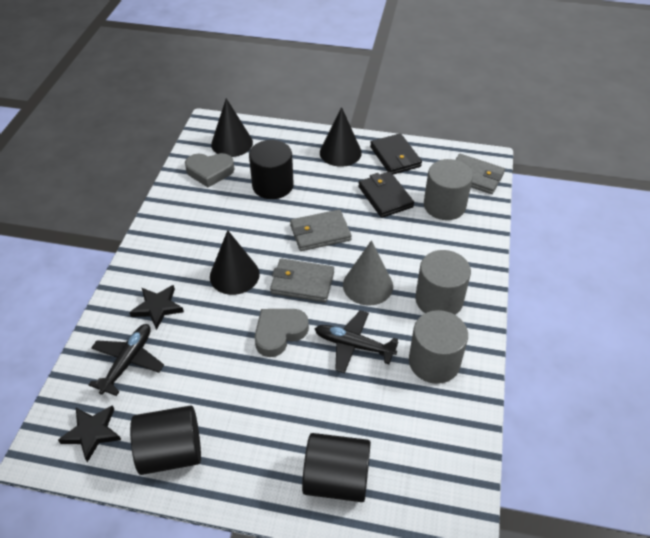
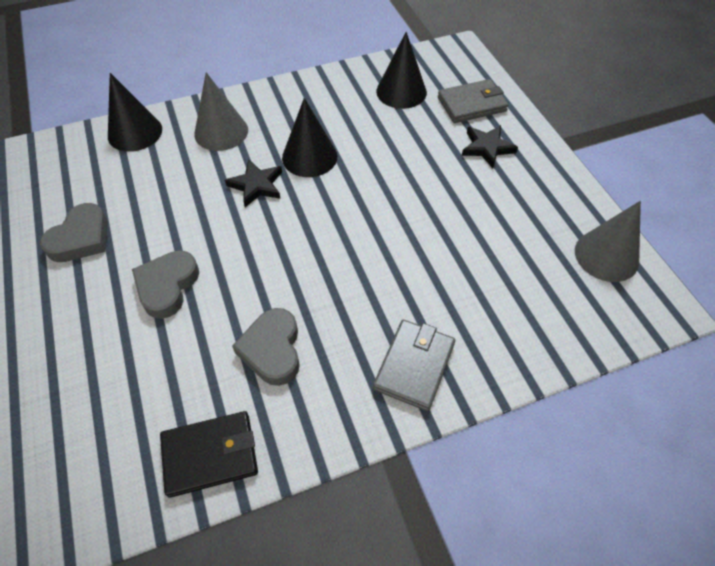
black cylinder: 3 -> 0
black plane: 2 -> 0
black wallet: 2 -> 1
grey cone: 1 -> 2
grey cylinder: 3 -> 0
grey heart: 2 -> 3
grey wallet: 3 -> 2

